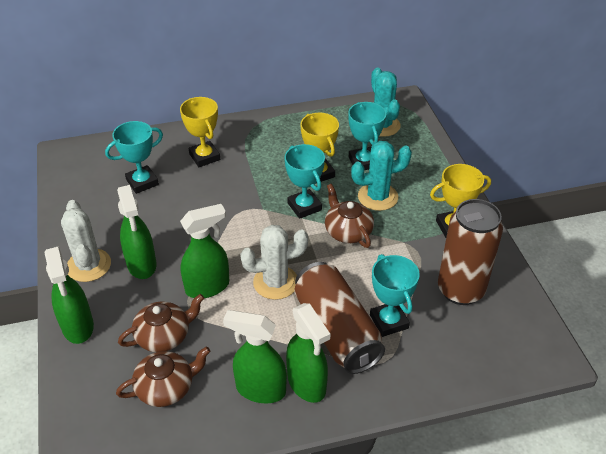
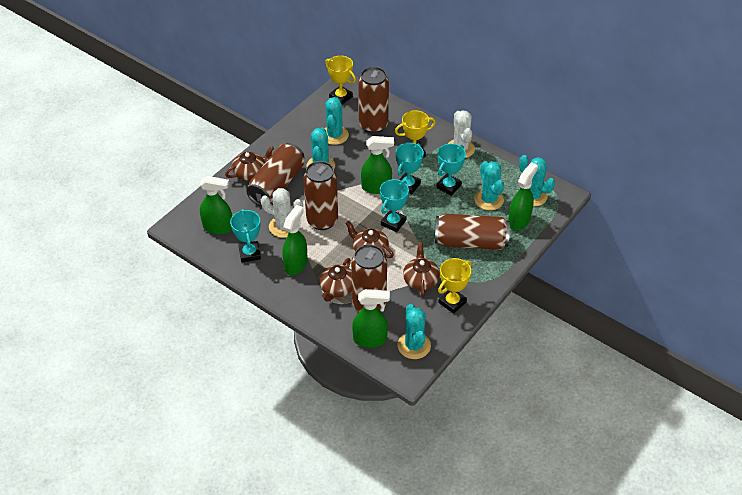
brown can: 2 -> 5
brown teapot: 3 -> 4
turquoise cactus: 2 -> 5

